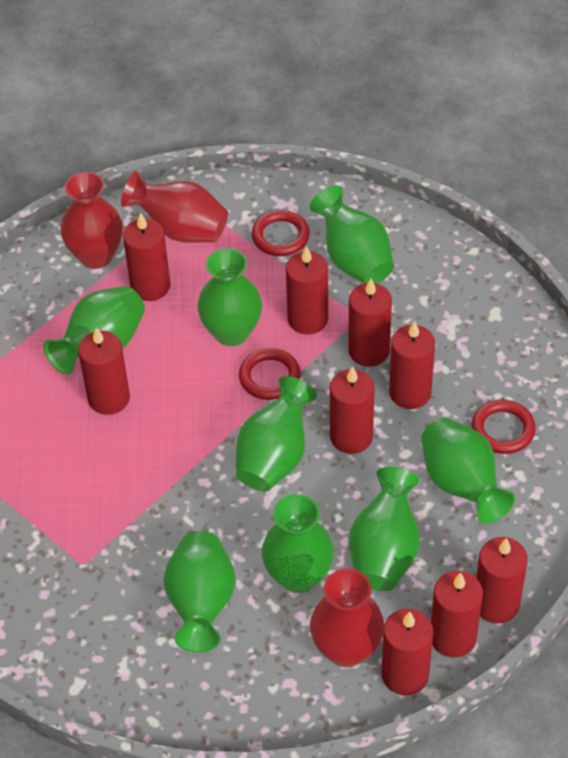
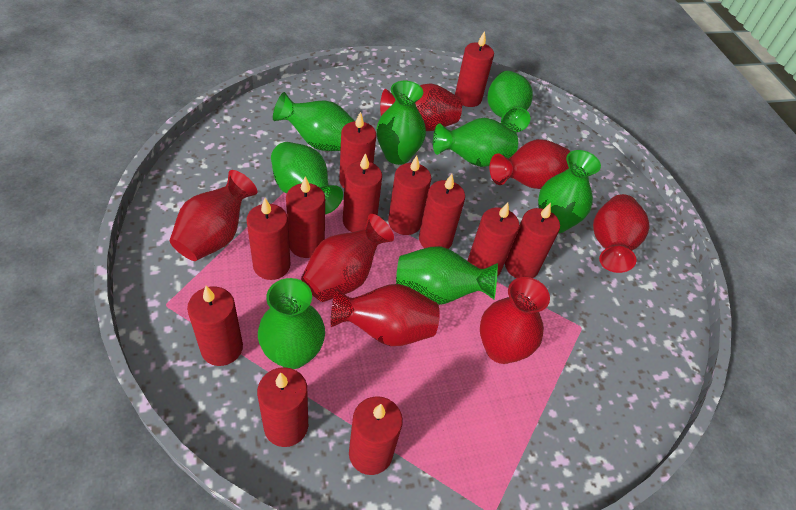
red candle: 9 -> 12
red ring: 3 -> 0
red vase: 3 -> 7

